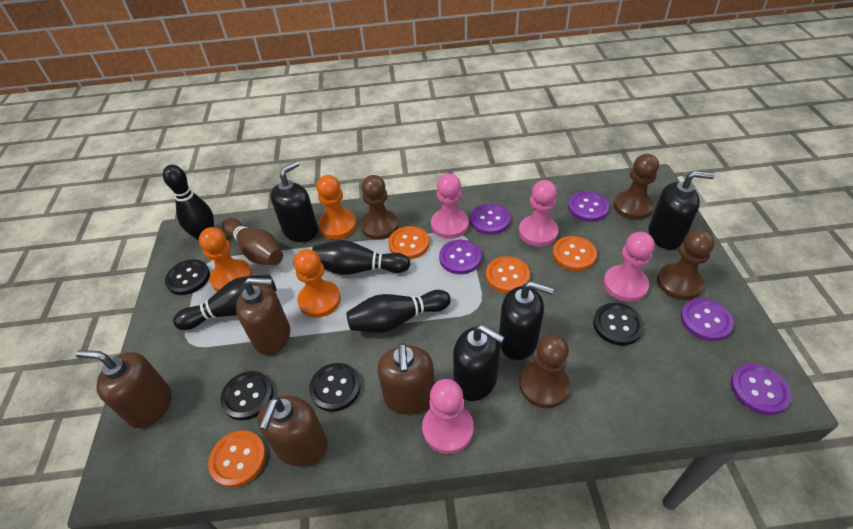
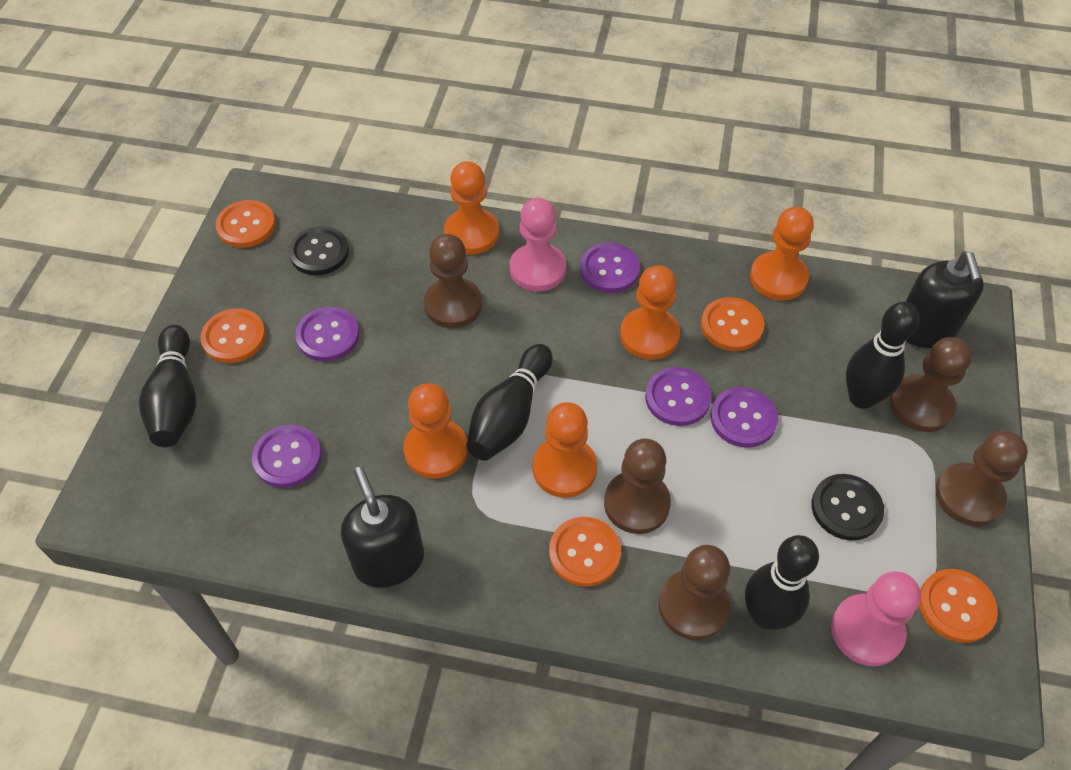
black button: 4 -> 2
black soap dispenser: 4 -> 2
brown bowling pin: 1 -> 0
brown pawn: 4 -> 5
brown soap dispenser: 4 -> 0
orange button: 4 -> 5
orange pawn: 3 -> 5
pink pawn: 4 -> 2

